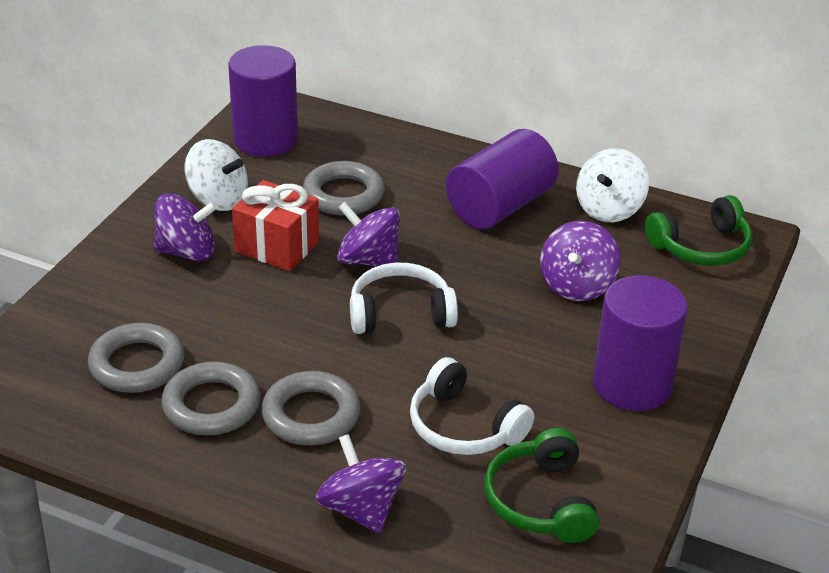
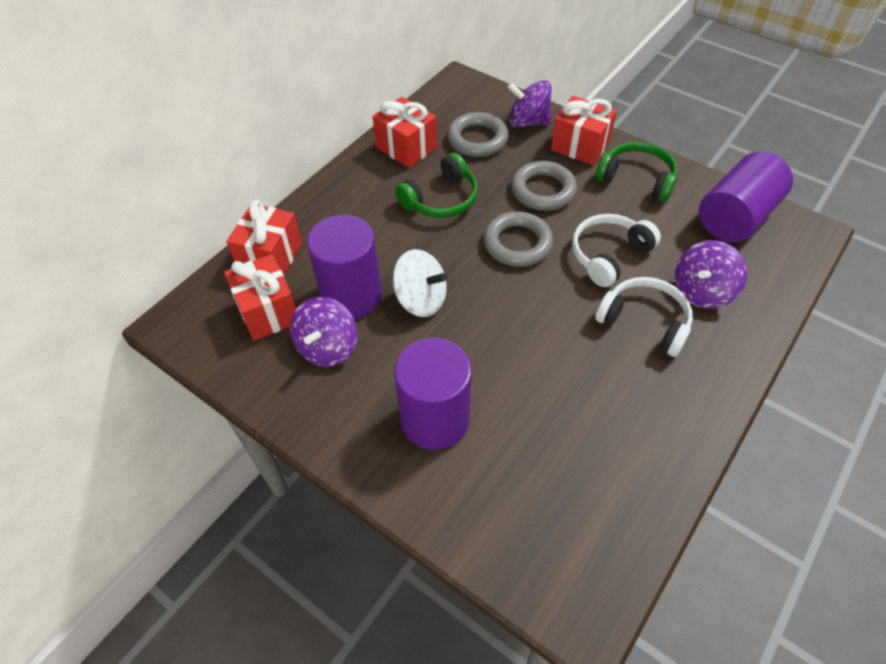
grey ring: 4 -> 3
purple spinning top: 4 -> 3
red gift: 1 -> 4
white spinning top: 2 -> 1

